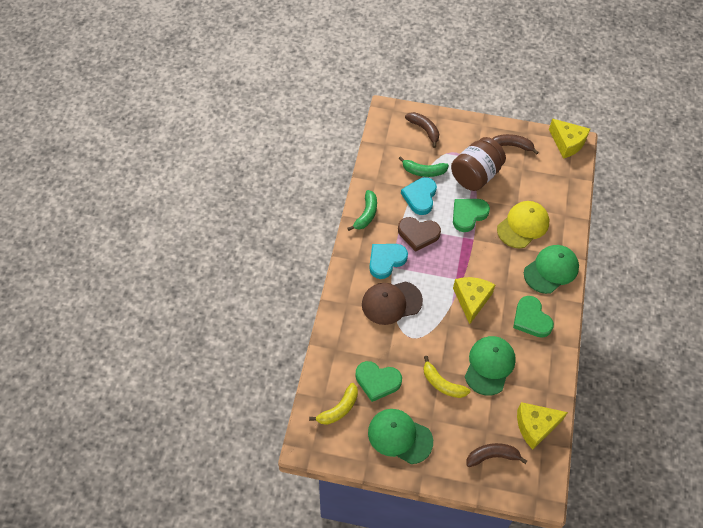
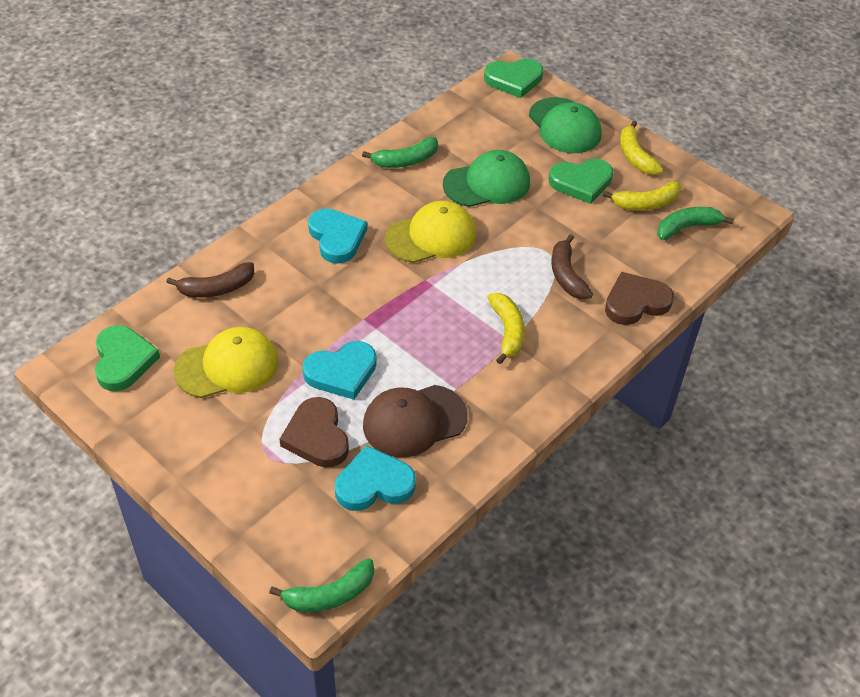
brown banana: 3 -> 2
brown heart: 1 -> 2
brown jar: 1 -> 0
green banana: 2 -> 3
green cap: 3 -> 2
turquoise heart: 2 -> 3
yellow banana: 2 -> 3
yellow cap: 1 -> 2
yellow cheese: 3 -> 0

